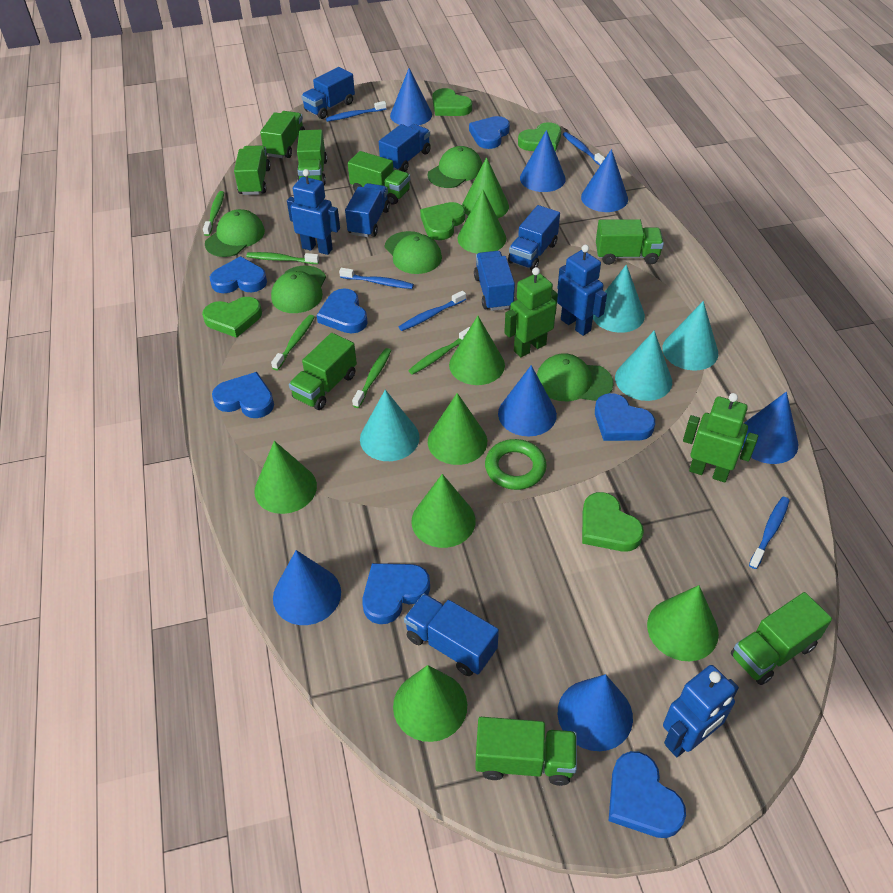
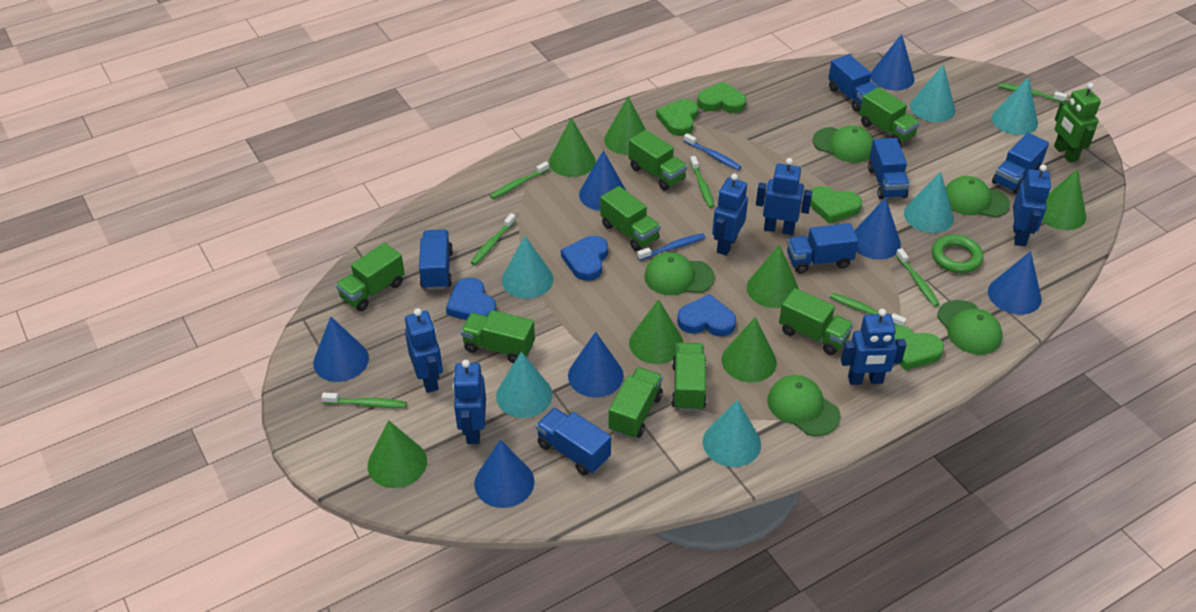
blue heart: 7 -> 3
blue robot: 3 -> 6
blue toothbrush: 5 -> 2
green cone: 8 -> 7
green heart: 5 -> 4
green robot: 2 -> 1
green toothbrush: 5 -> 7
turquoise cone: 4 -> 6

